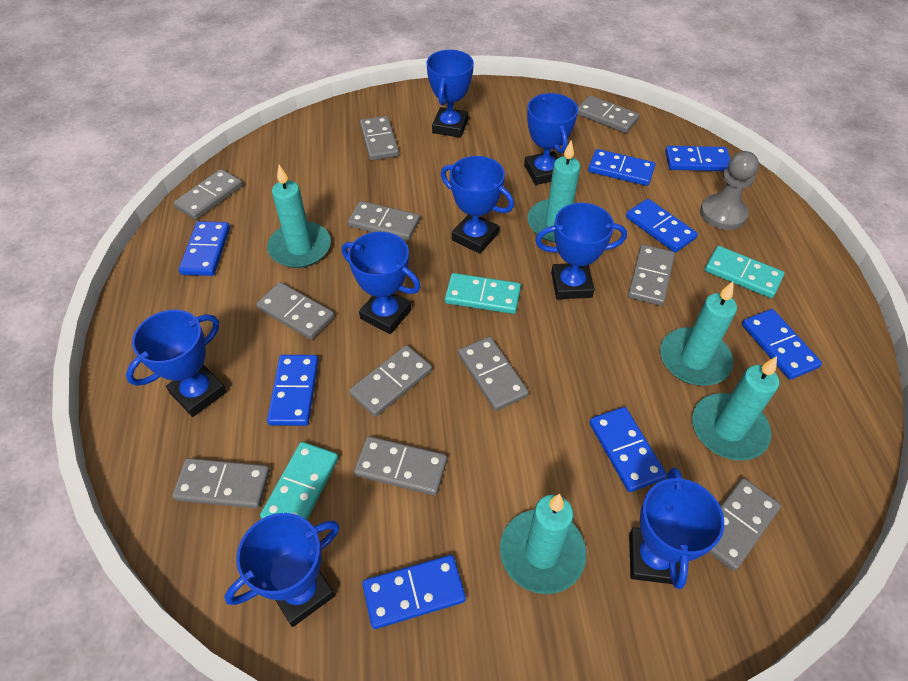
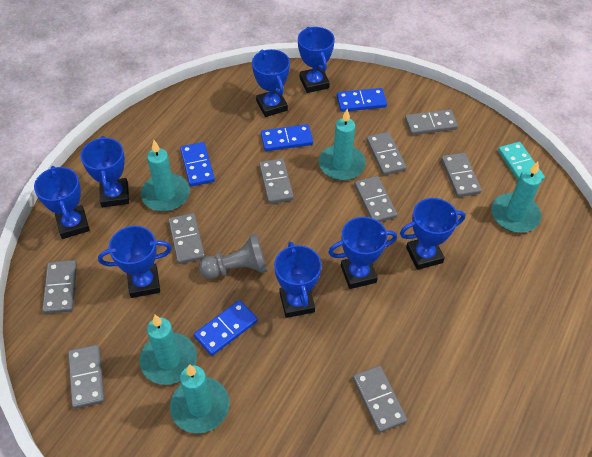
blue domino: 8 -> 4
grey domino: 11 -> 9
turquoise domino: 3 -> 1

